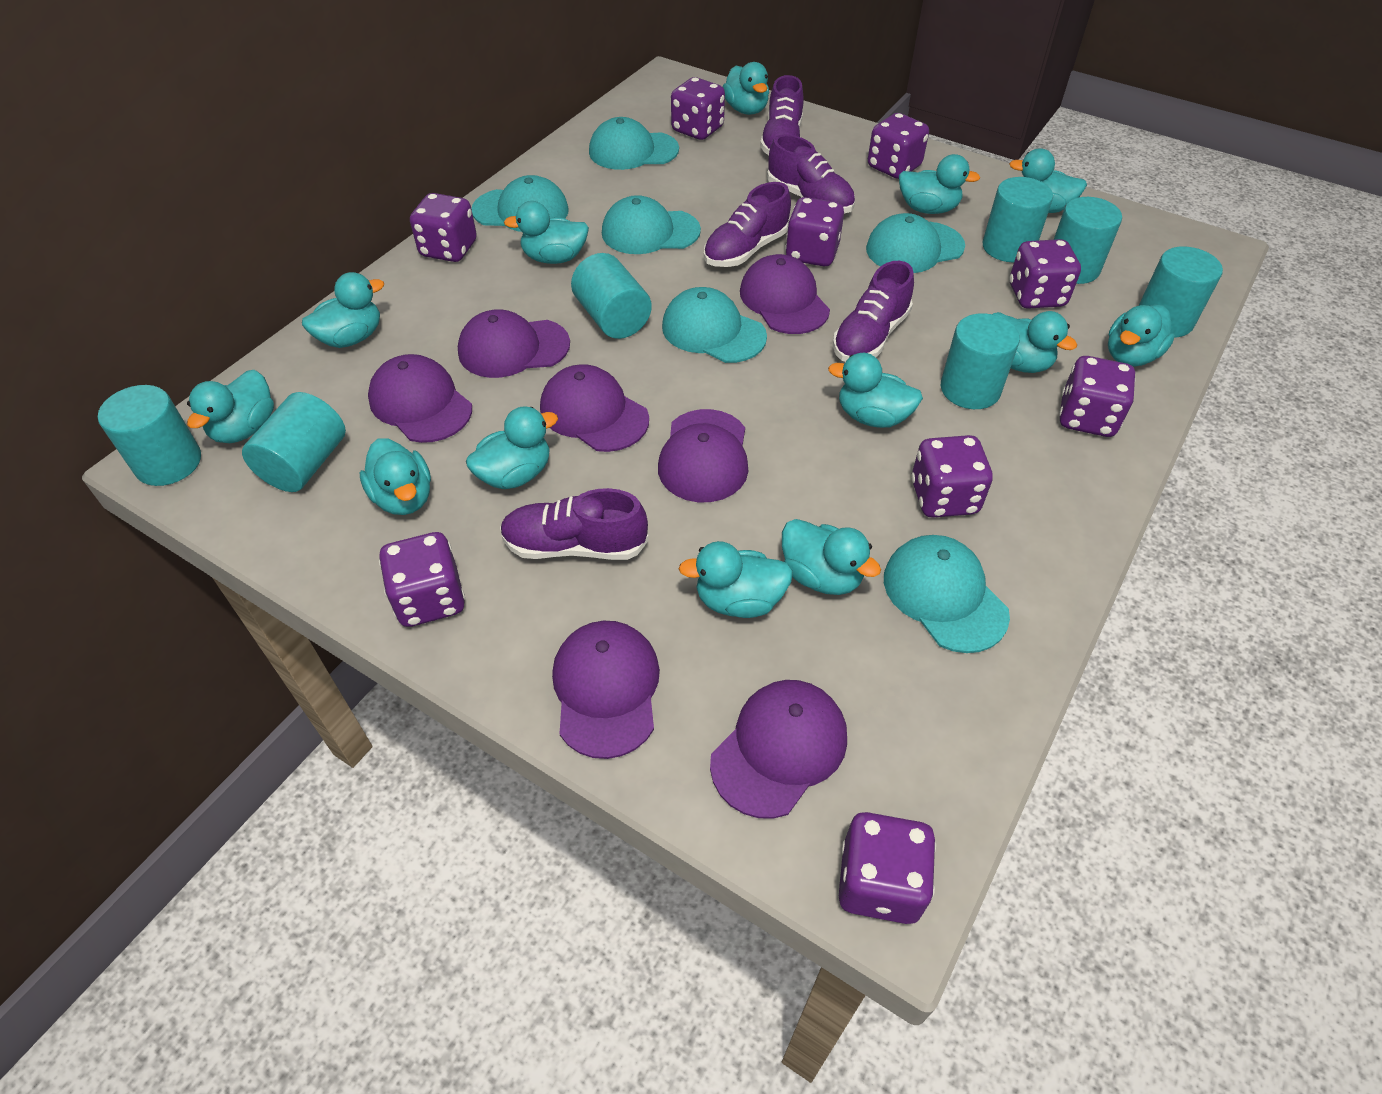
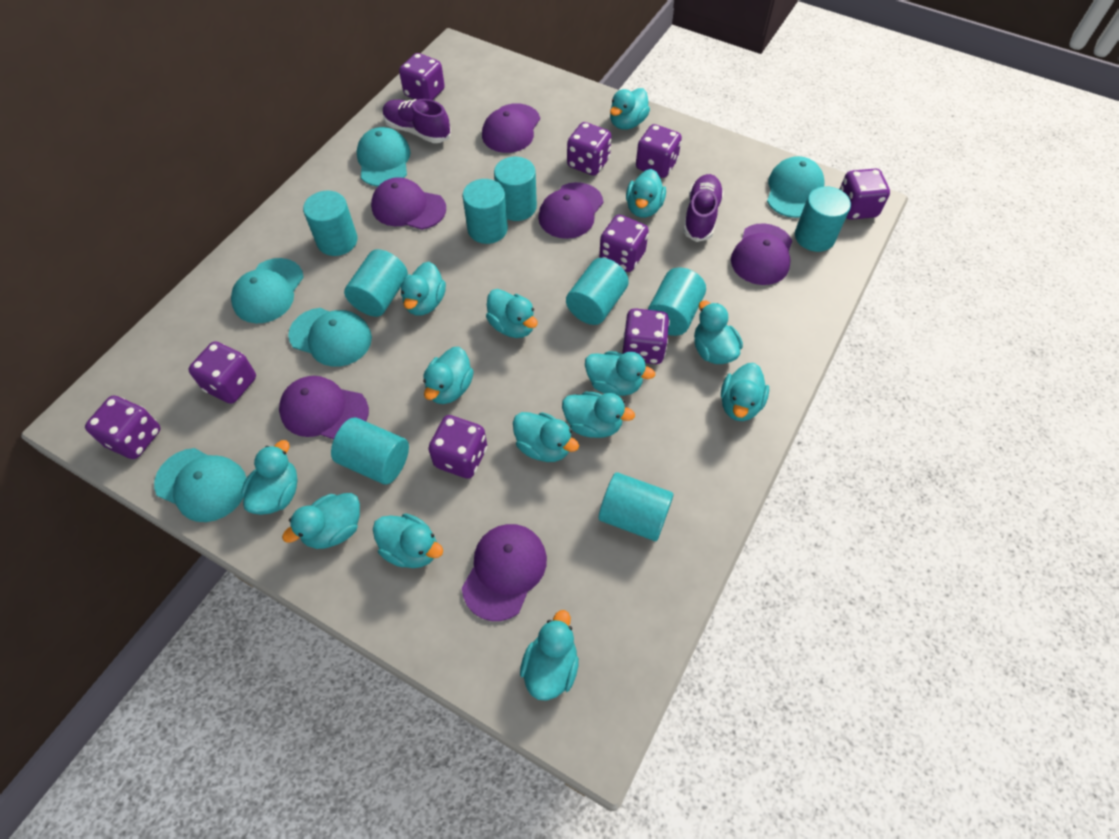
purple cap: 7 -> 6
purple shoe: 5 -> 2
turquoise cap: 6 -> 5
turquoise cylinder: 7 -> 9
turquoise duck: 13 -> 14

